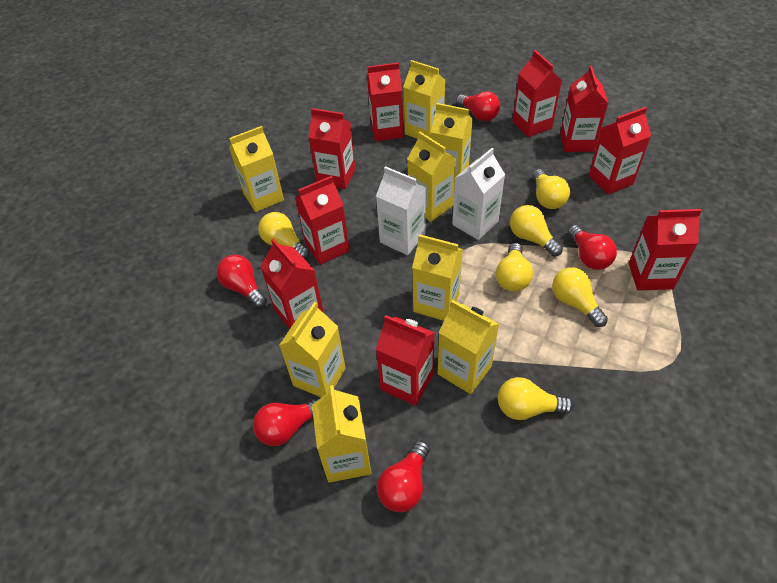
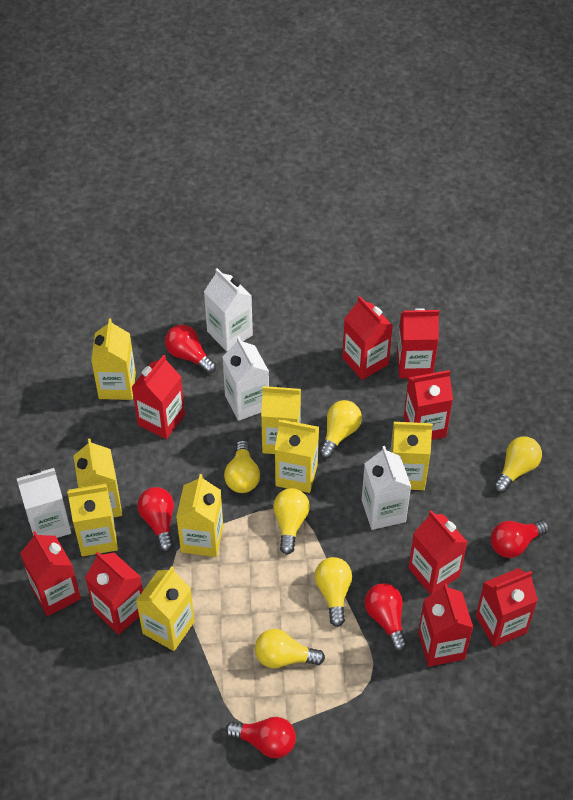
white carton: 2 -> 4

